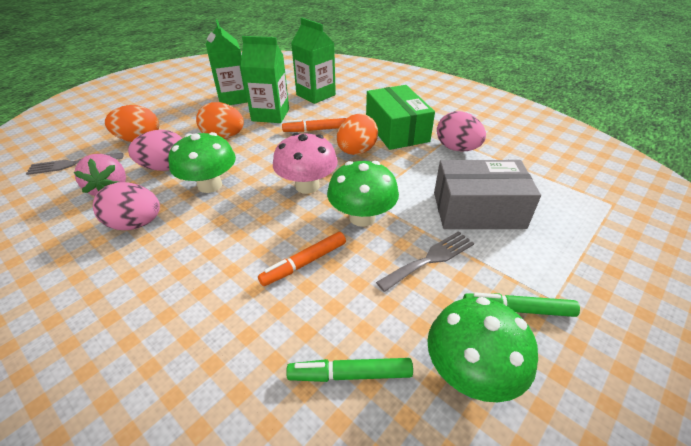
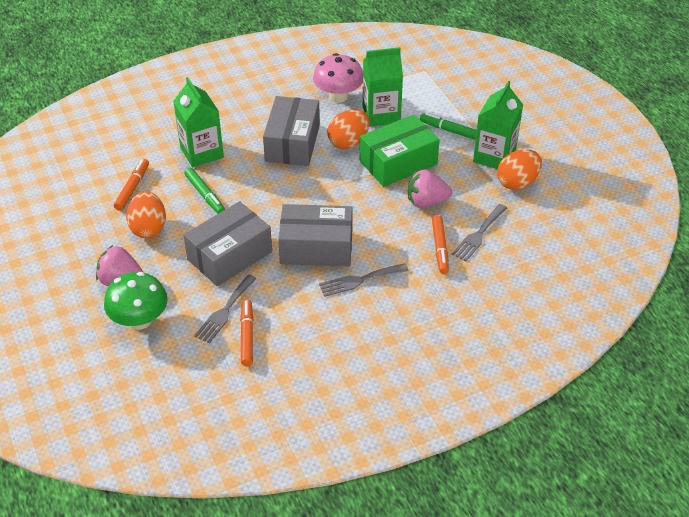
green mushroom: 3 -> 1
grey box: 1 -> 3
grey fork: 2 -> 3
orange marker: 2 -> 3
pink egg: 3 -> 0
pink strawberry: 1 -> 2

